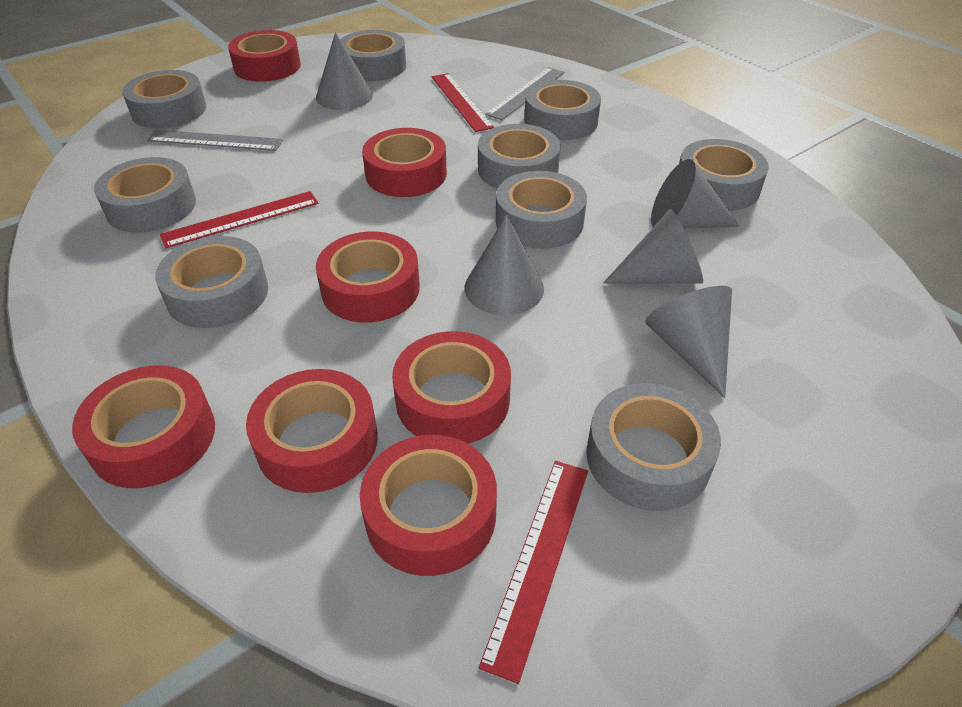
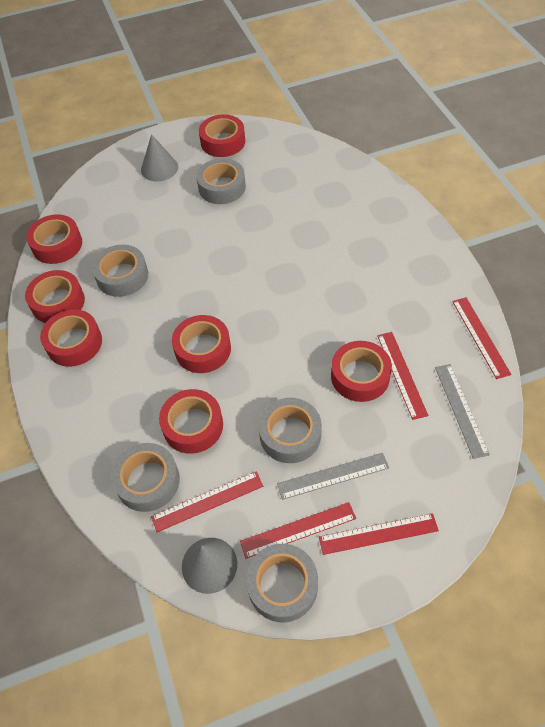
grey cone: 5 -> 2
grey tape: 9 -> 5
red ruler: 3 -> 5

